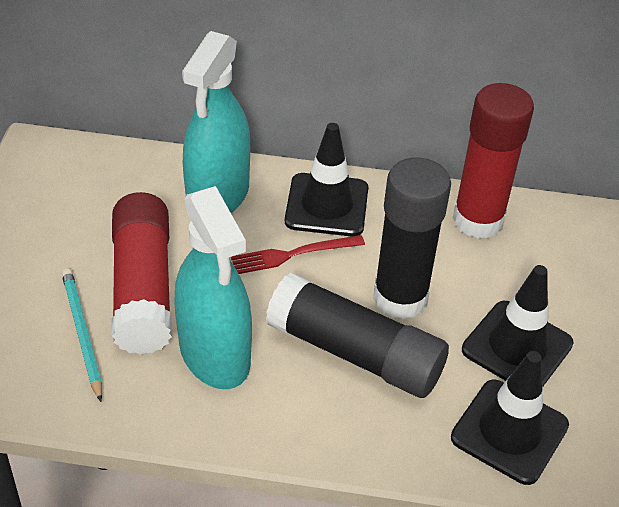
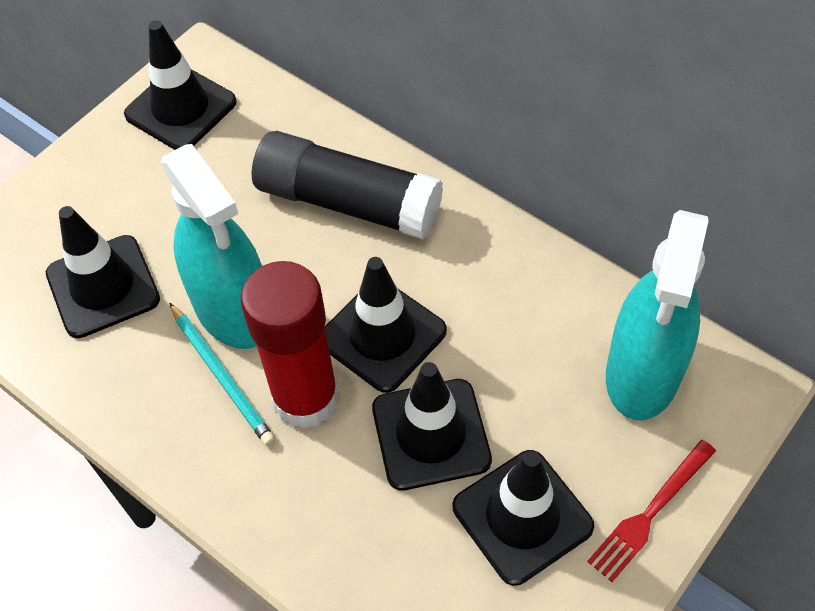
black glue stick: 2 -> 1
black traffic cone: 3 -> 5
red glue stick: 2 -> 1

